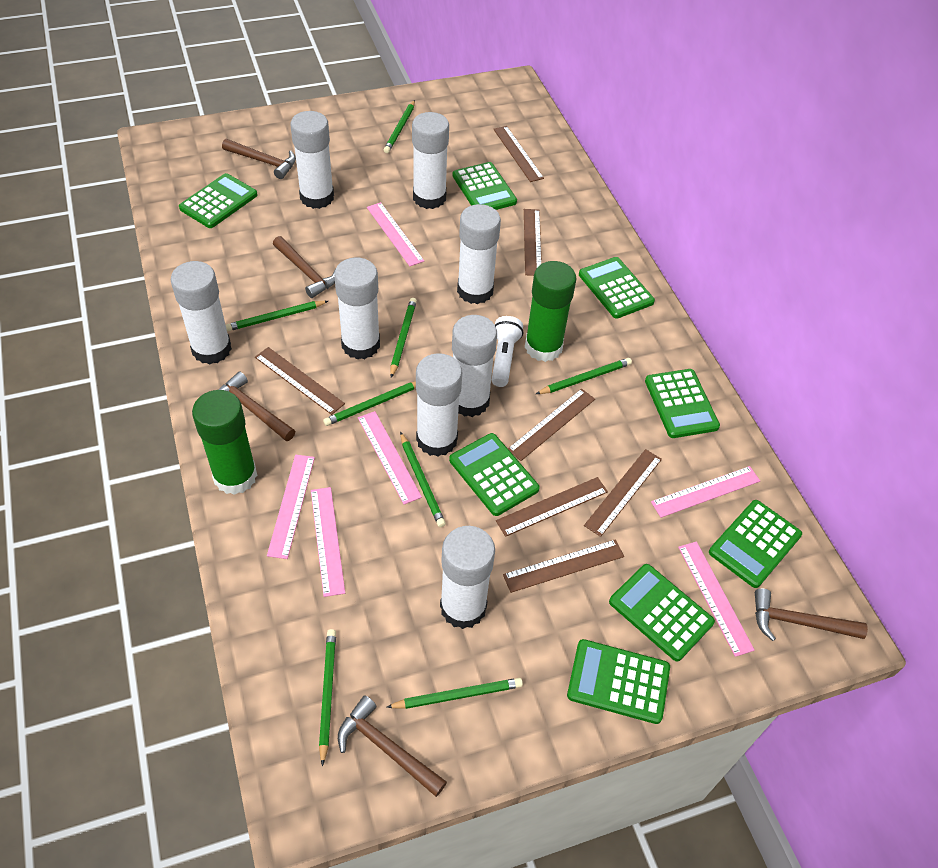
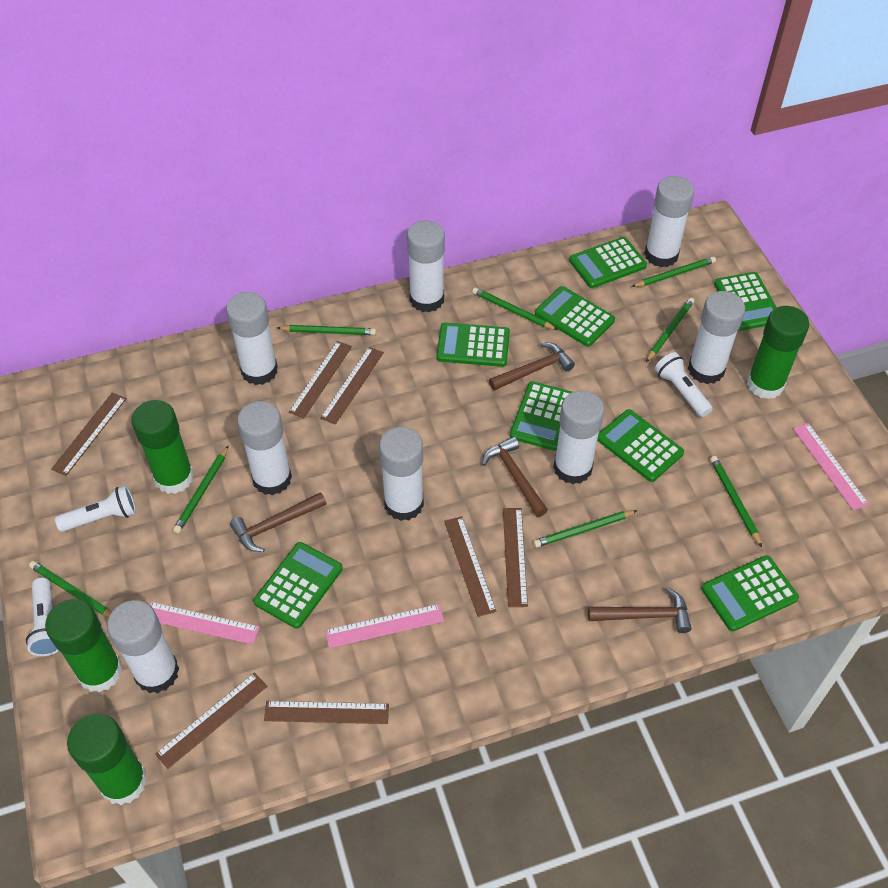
brown hammer: 5 -> 4
green glue stick: 2 -> 4
pink ruler: 6 -> 3
white flashlight: 1 -> 3

